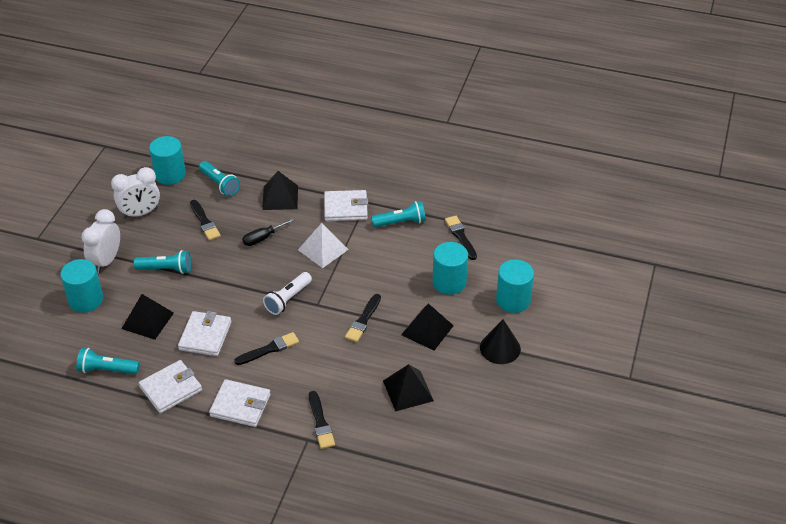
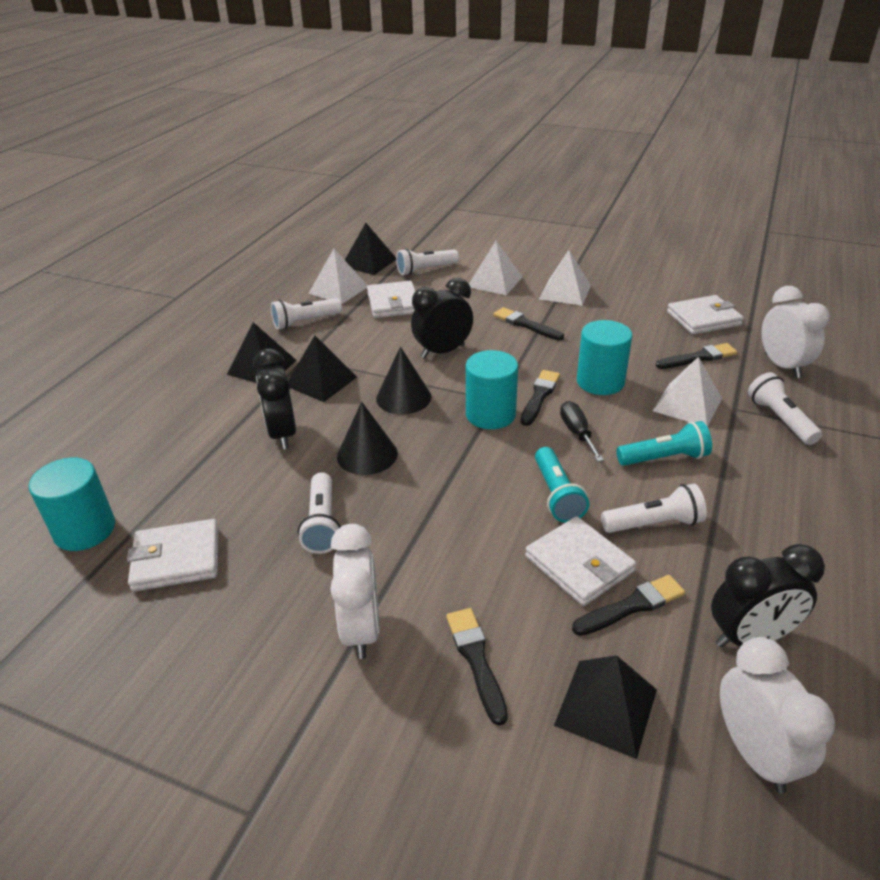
black clock: 0 -> 3
black cone: 1 -> 2
turquoise cylinder: 4 -> 3
turquoise flashlight: 4 -> 2
white clock: 2 -> 3
white flashlight: 1 -> 5
white pyramid: 1 -> 4

